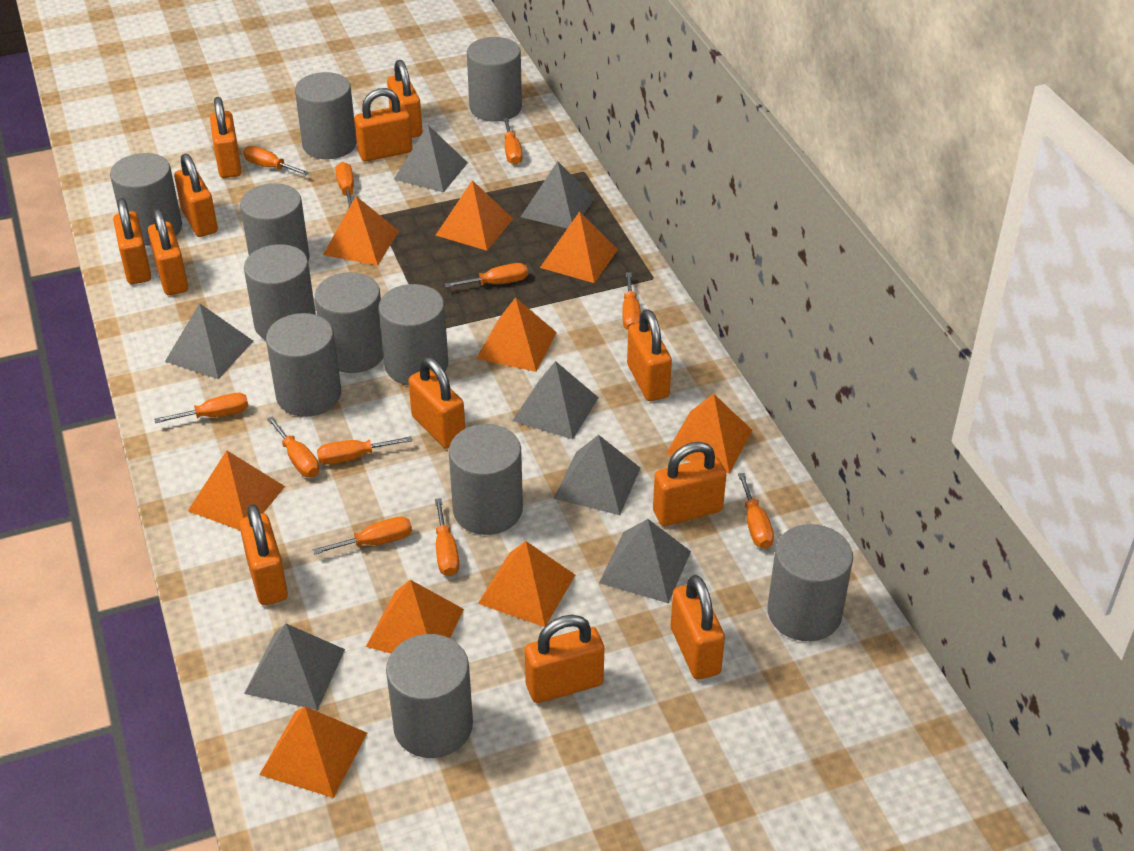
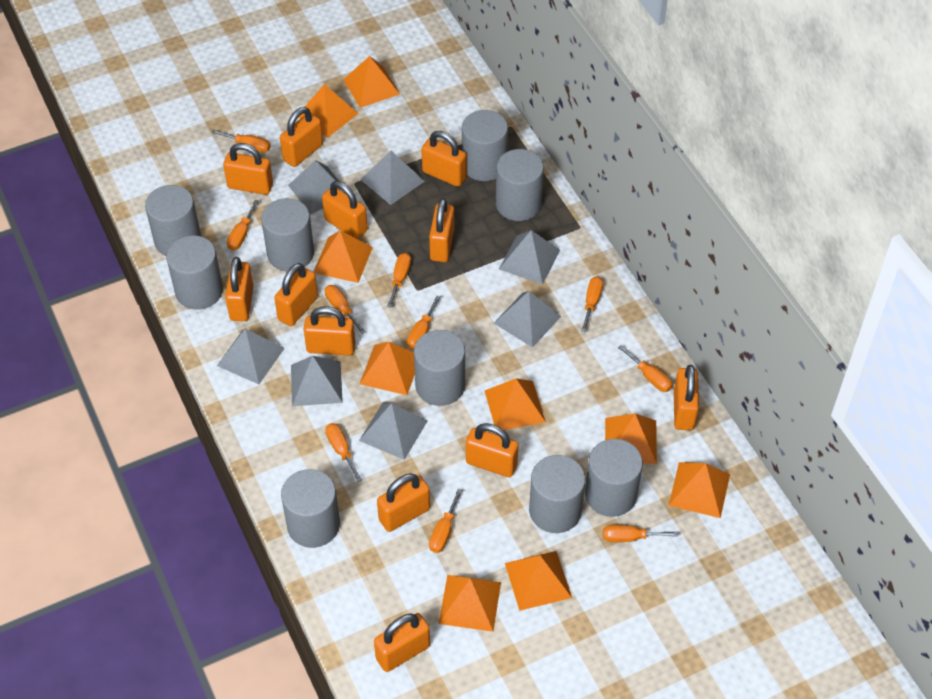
grey cylinder: 11 -> 9
orange screwdriver: 11 -> 10

